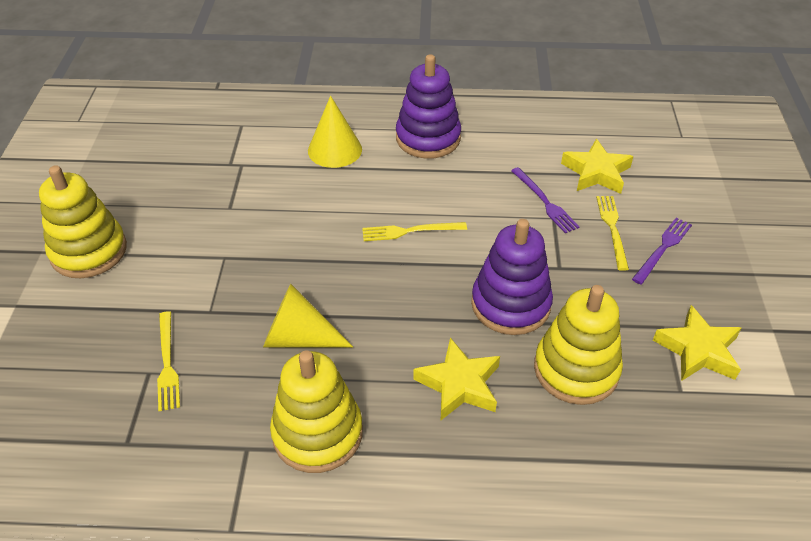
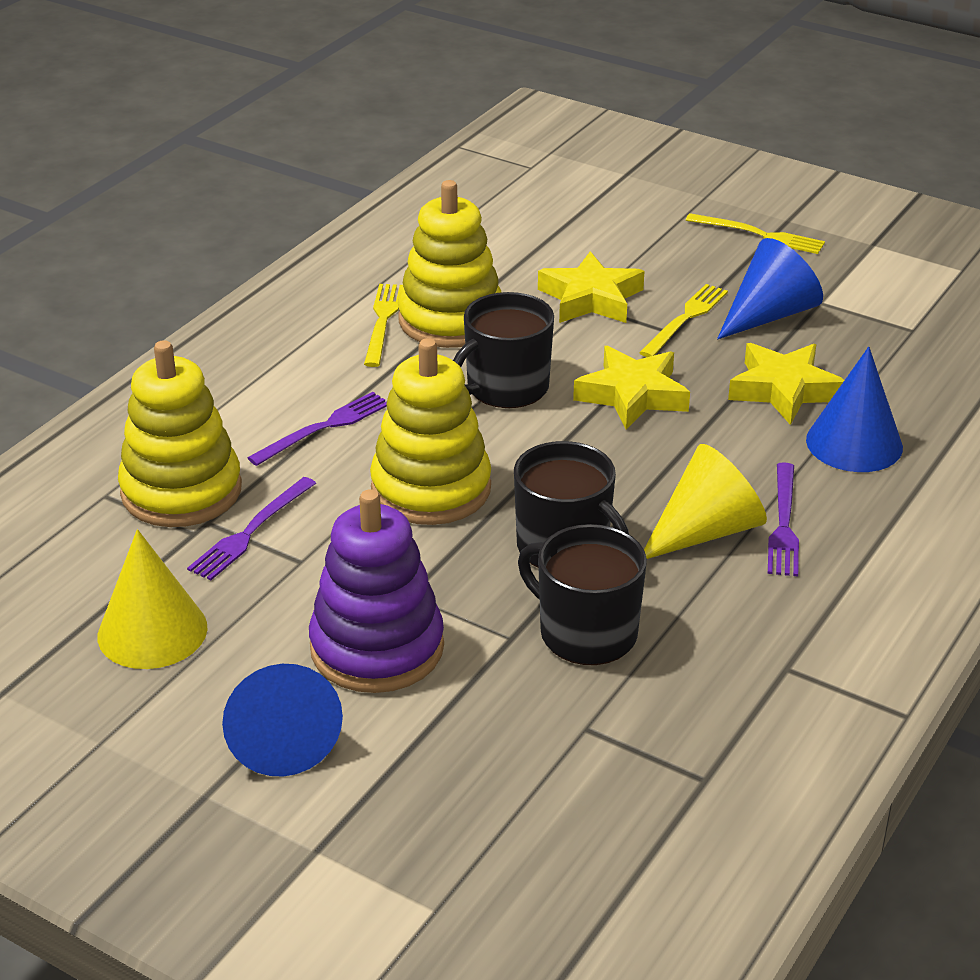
black mug: 0 -> 3
blue cone: 0 -> 3
purple fork: 2 -> 3
purple stacking toy: 2 -> 1

